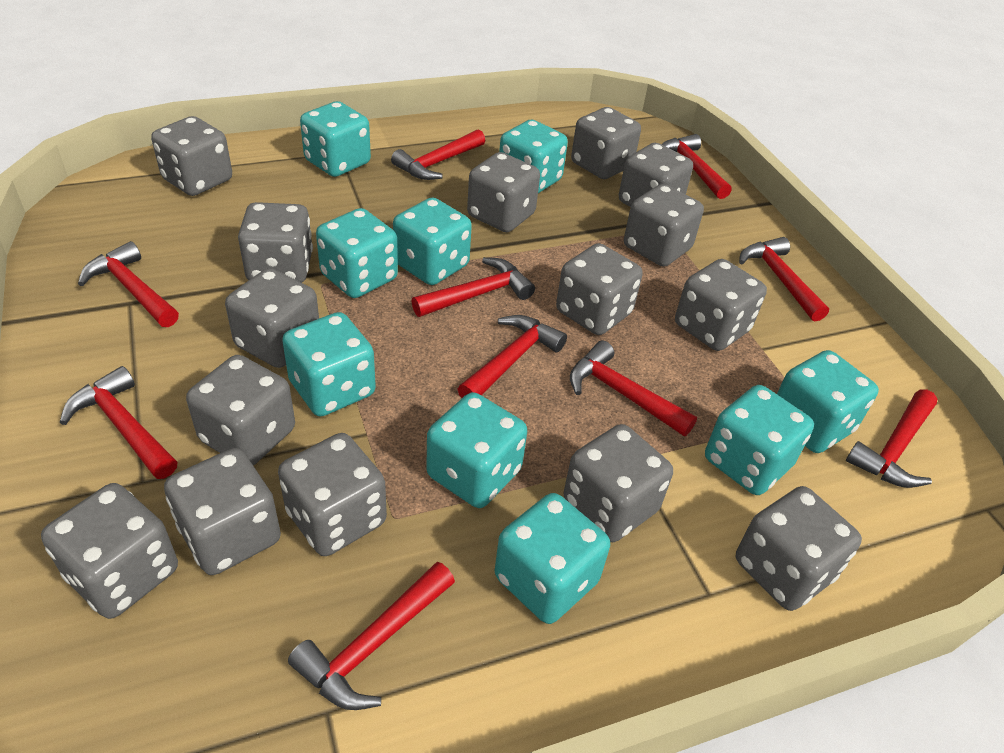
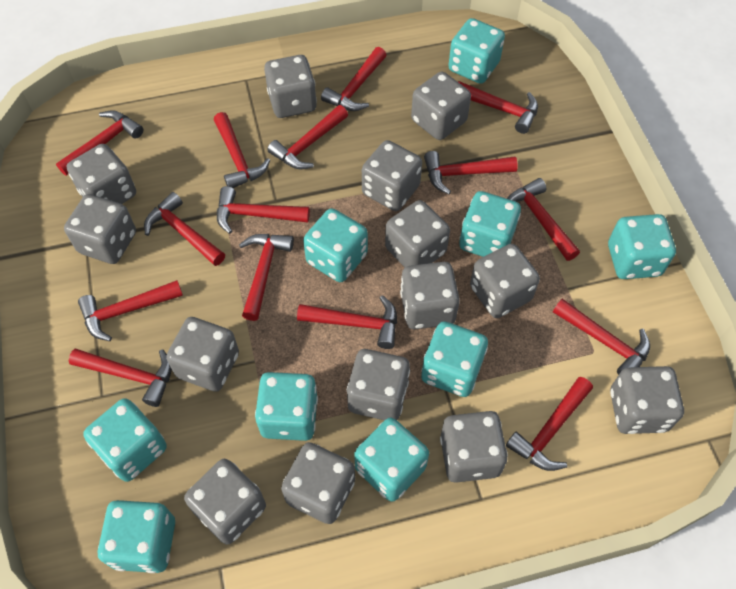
grey dice: 15 -> 14
red hammer: 10 -> 15

